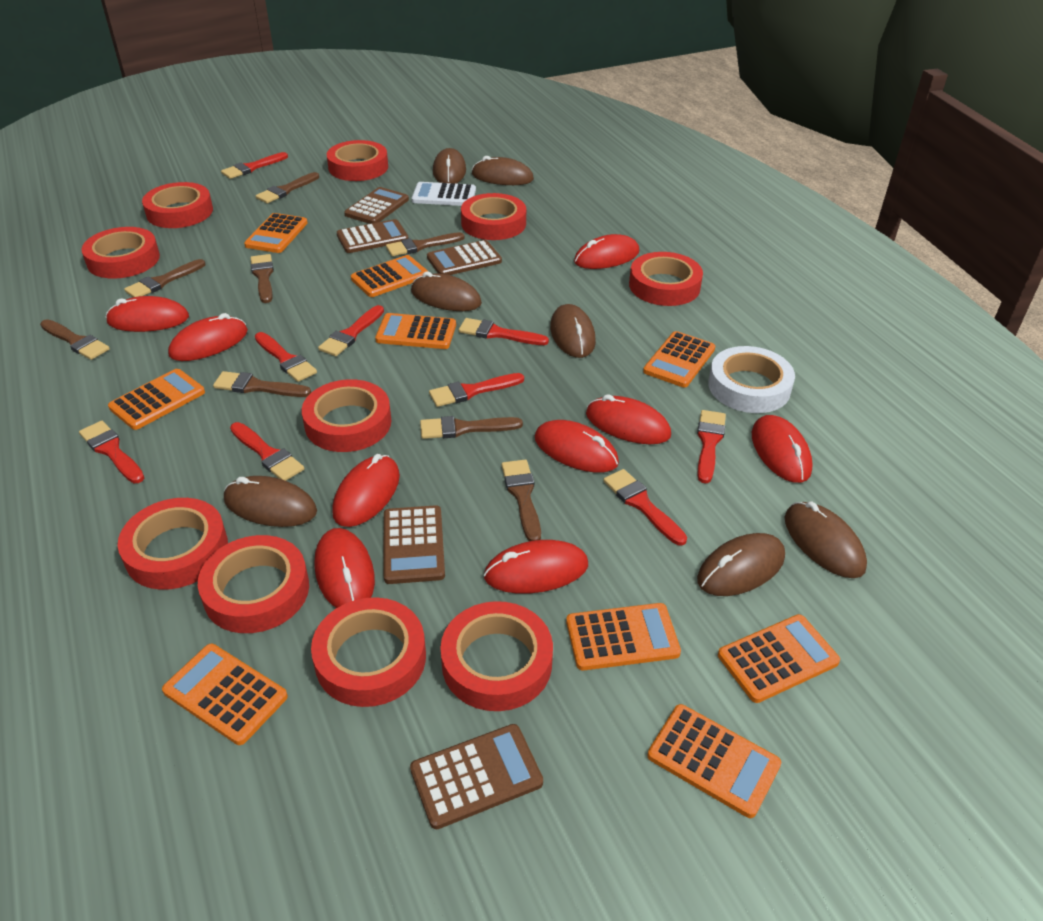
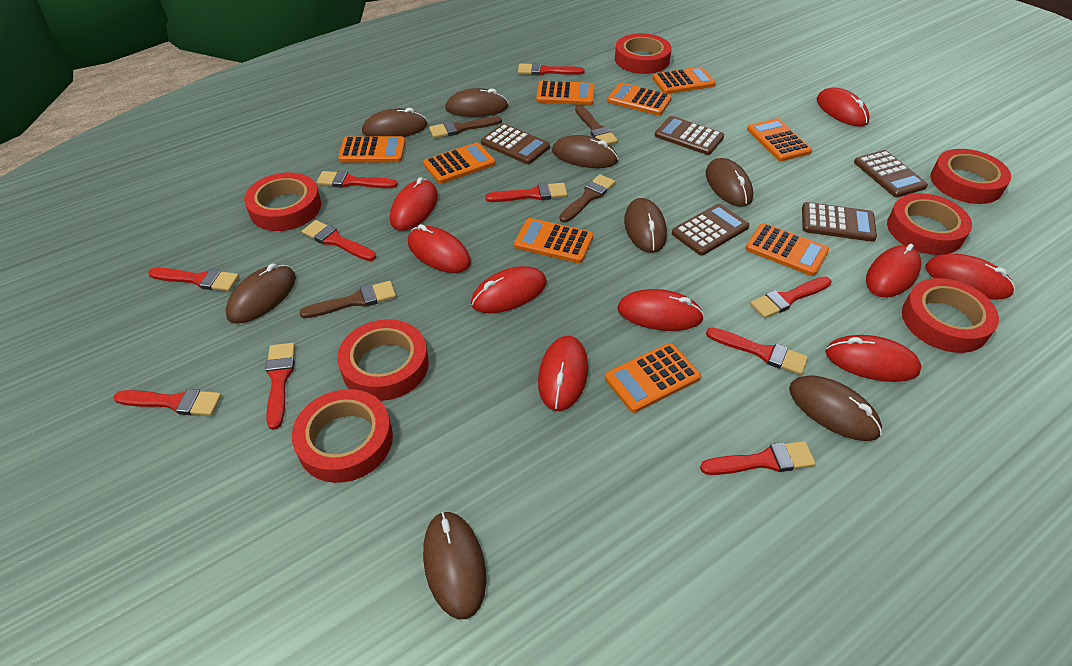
brown brush: 8 -> 4
brown mouse: 7 -> 8
red brush: 9 -> 10
red tape: 10 -> 7
white calculator: 1 -> 0
white tape: 1 -> 0

